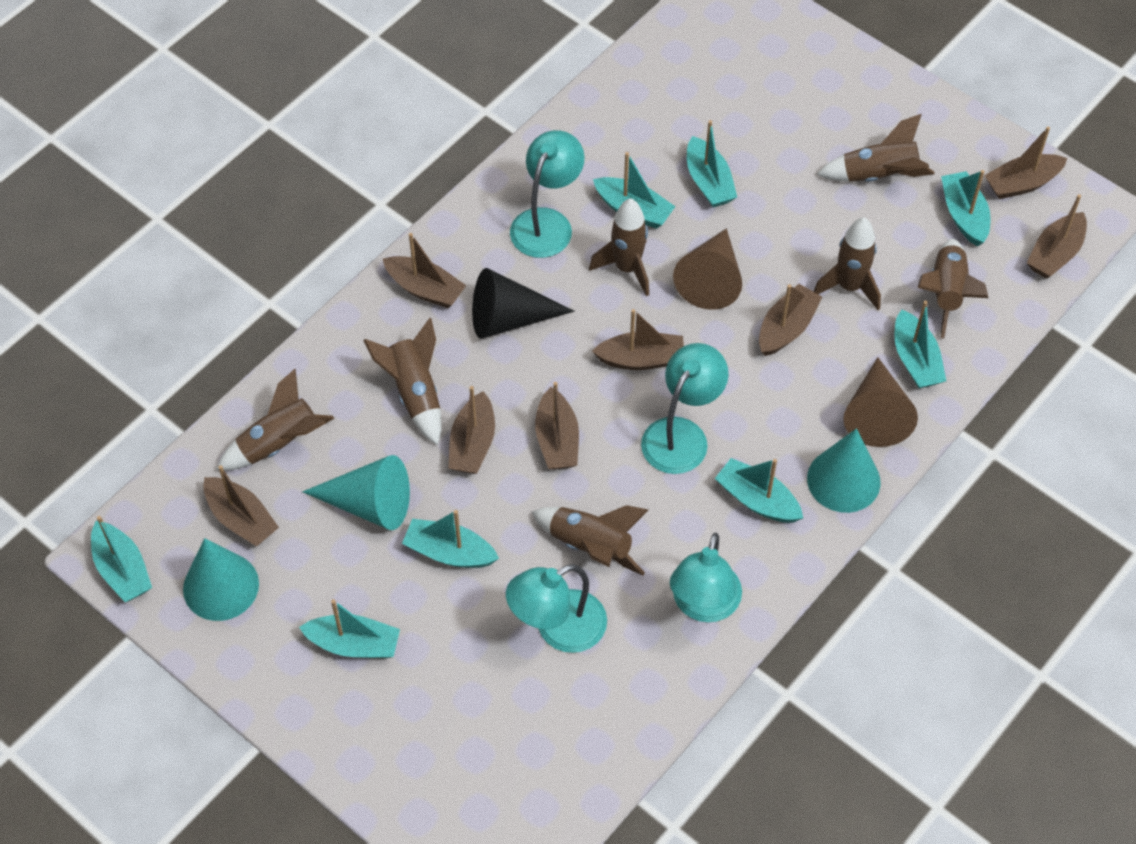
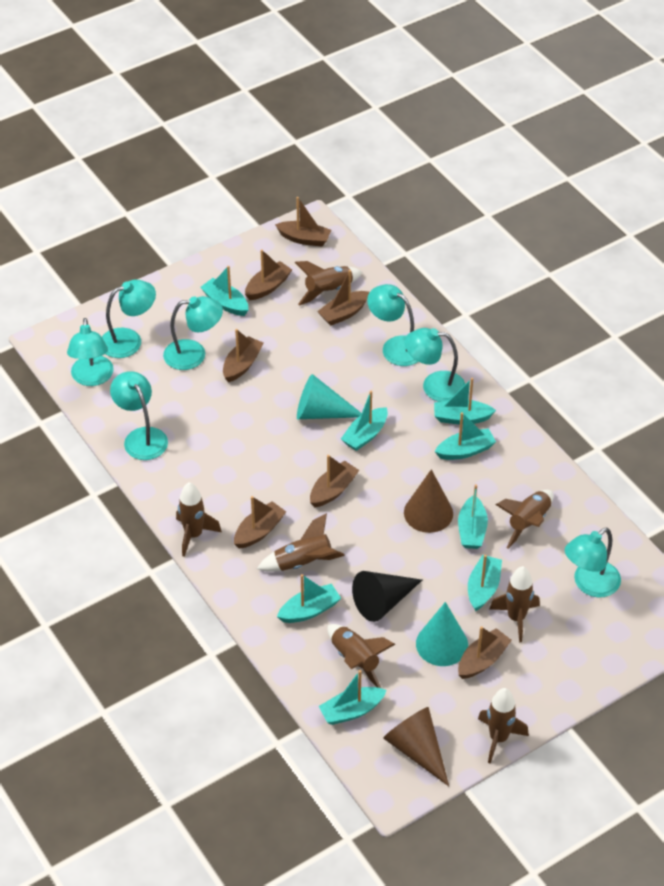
brown boat: 8 -> 7
turquoise cone: 3 -> 2
turquoise lamp: 4 -> 7

